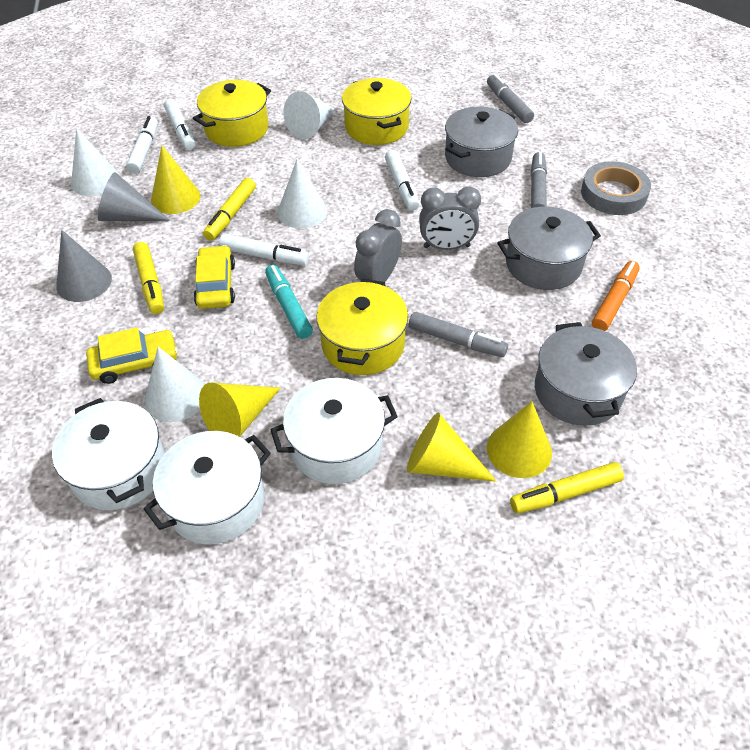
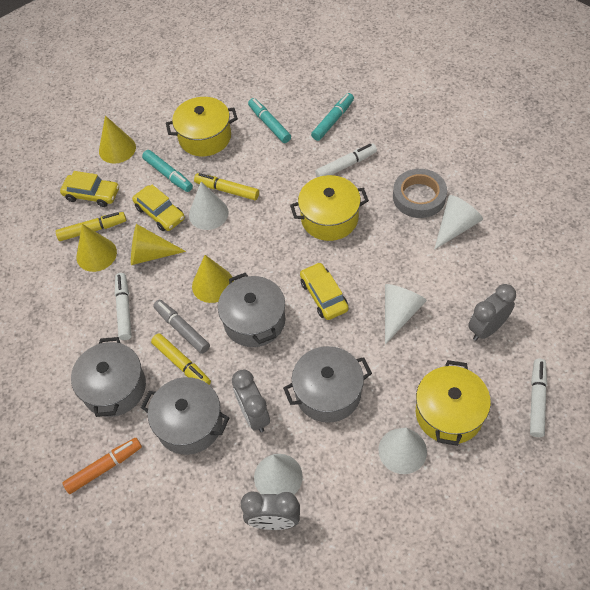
grey clock: 2 -> 3
grey cone: 2 -> 0
grey marker: 3 -> 1
grey pot: 3 -> 4
turquoise marker: 1 -> 3
white cone: 4 -> 5
white marker: 4 -> 3
white pot: 3 -> 0
yellow car: 2 -> 3

